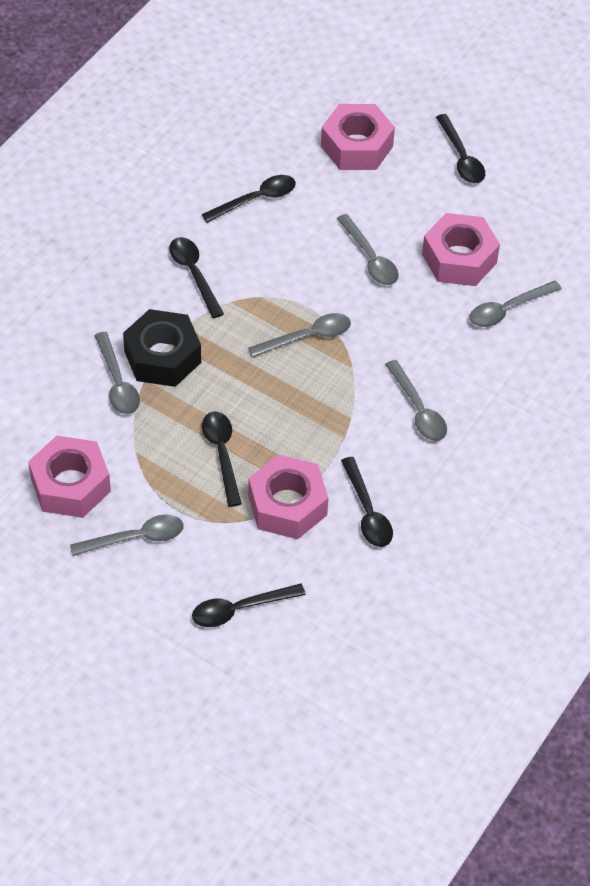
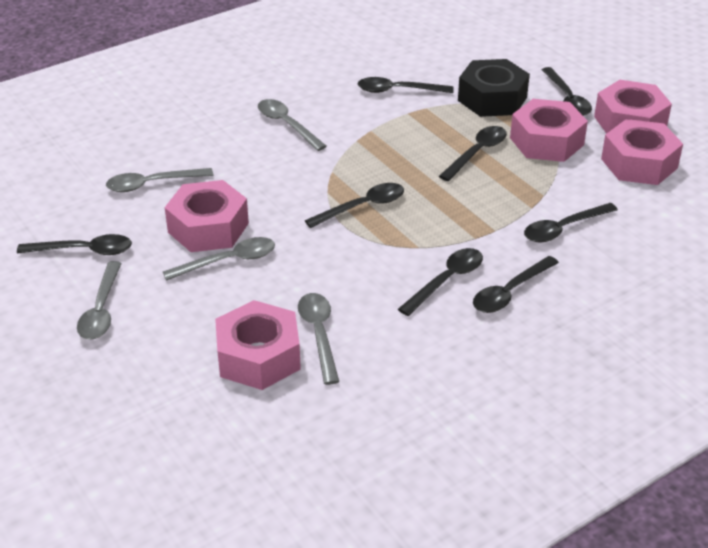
black spoon: 6 -> 8
grey spoon: 6 -> 5
pink nut: 4 -> 5

